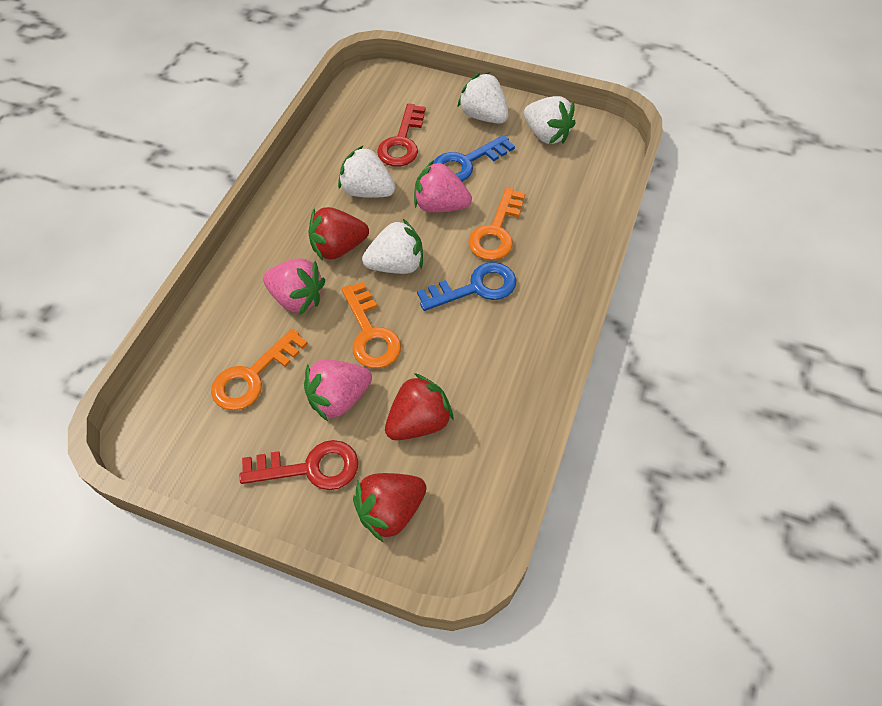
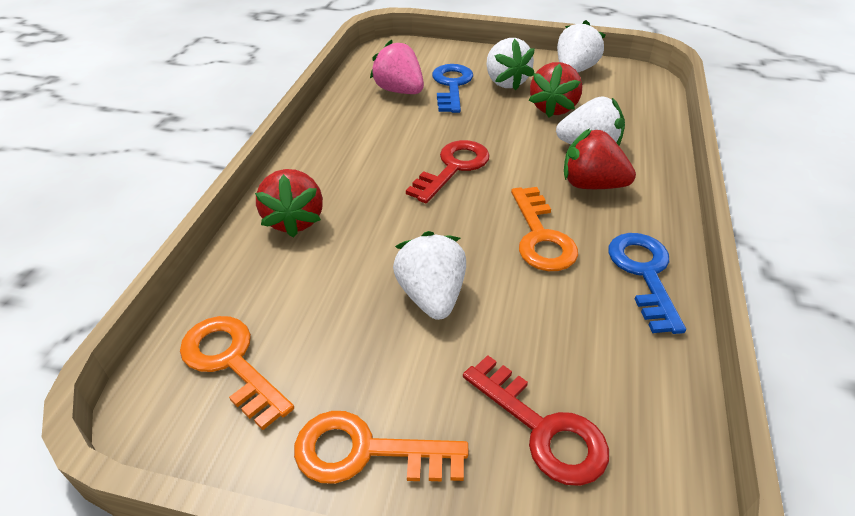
pink strawberry: 3 -> 1

